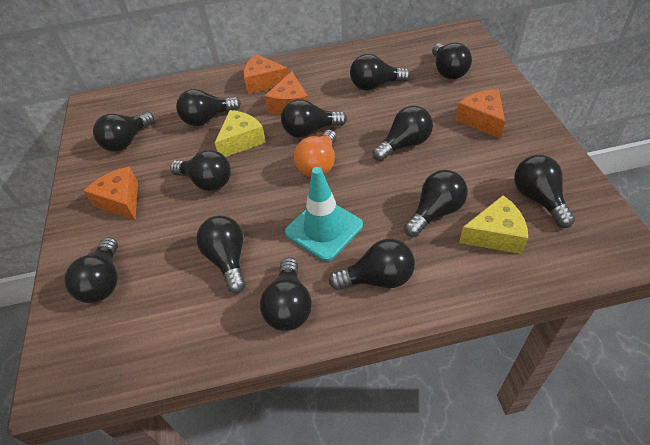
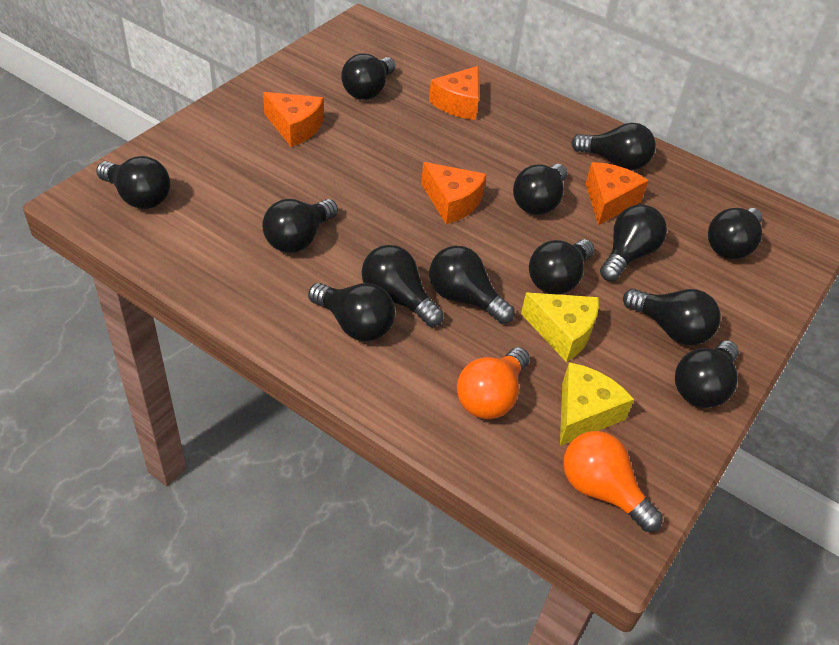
orange light bulb: 1 -> 2
turquoise traffic cone: 1 -> 0

